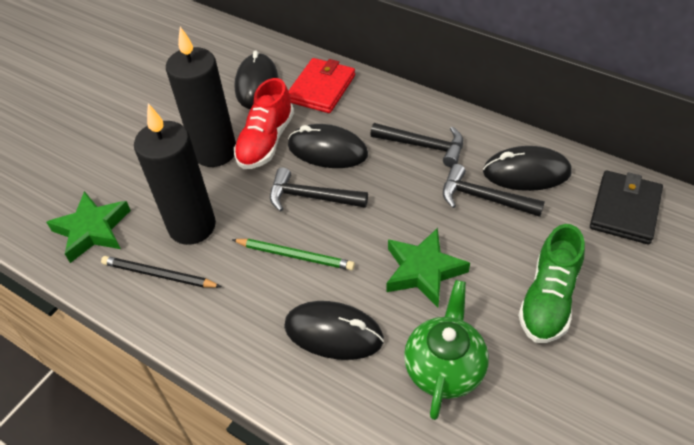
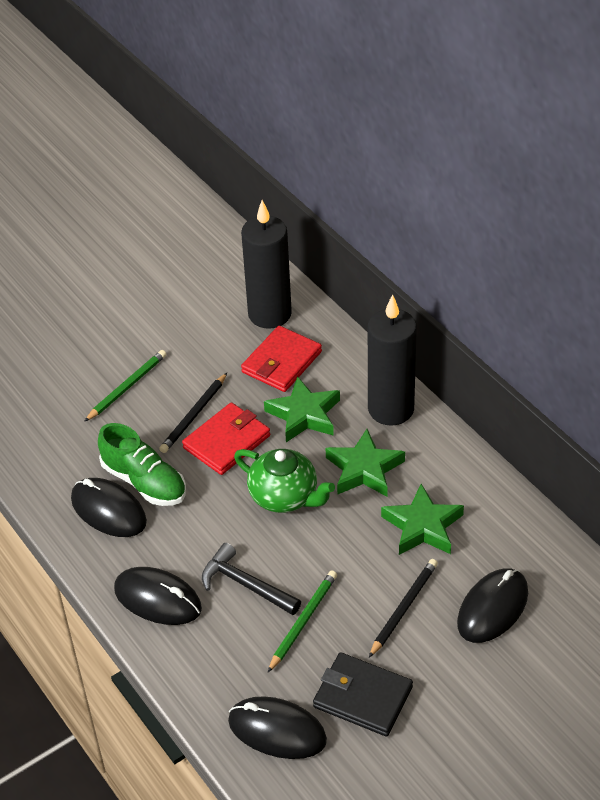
black hammer: 3 -> 1
black pencil: 1 -> 2
green pencil: 1 -> 2
green star: 2 -> 3
red shoe: 1 -> 0
red wallet: 1 -> 2

